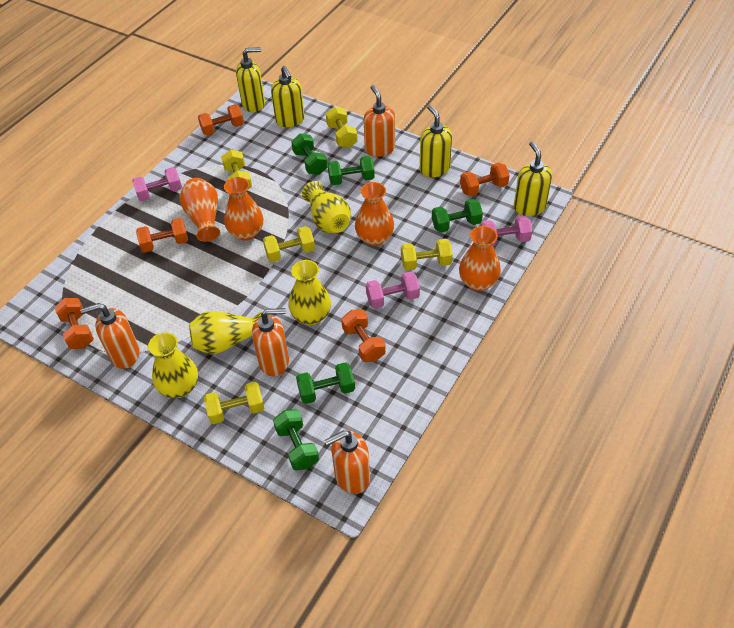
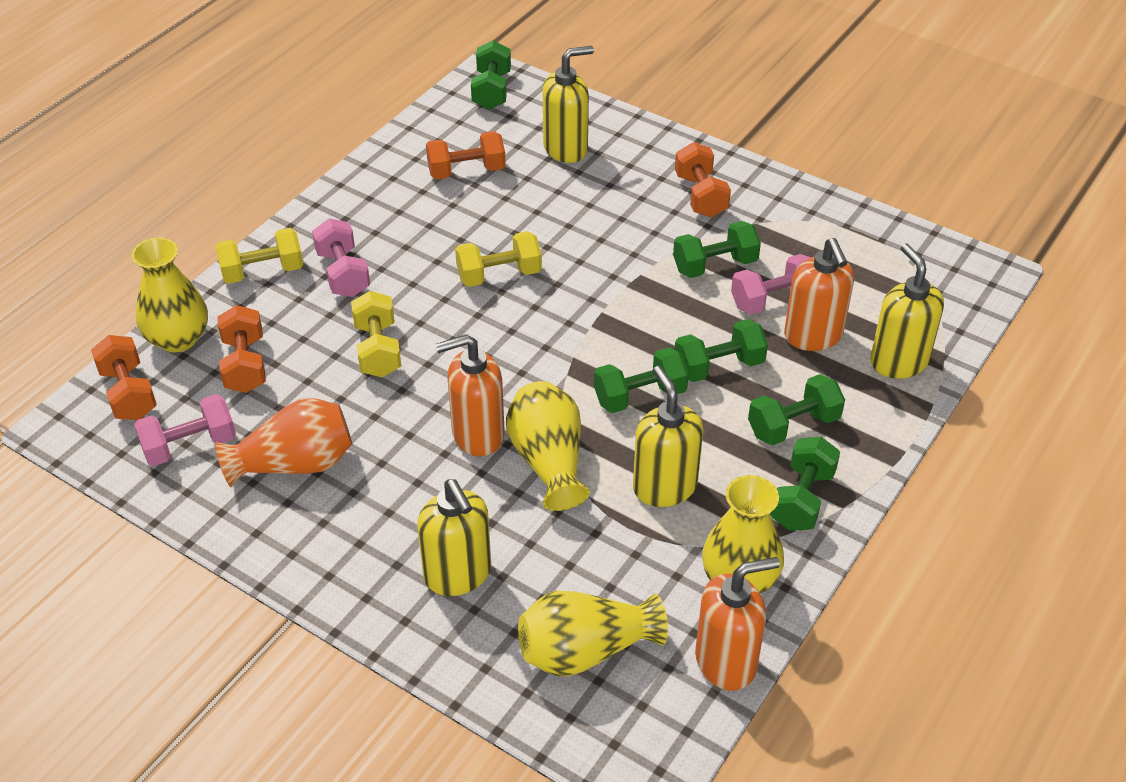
green dumbbell: 5 -> 6
orange dumbbell: 5 -> 4
orange soap dispenser: 4 -> 3
orange vase: 4 -> 1
yellow dumbbell: 5 -> 3

